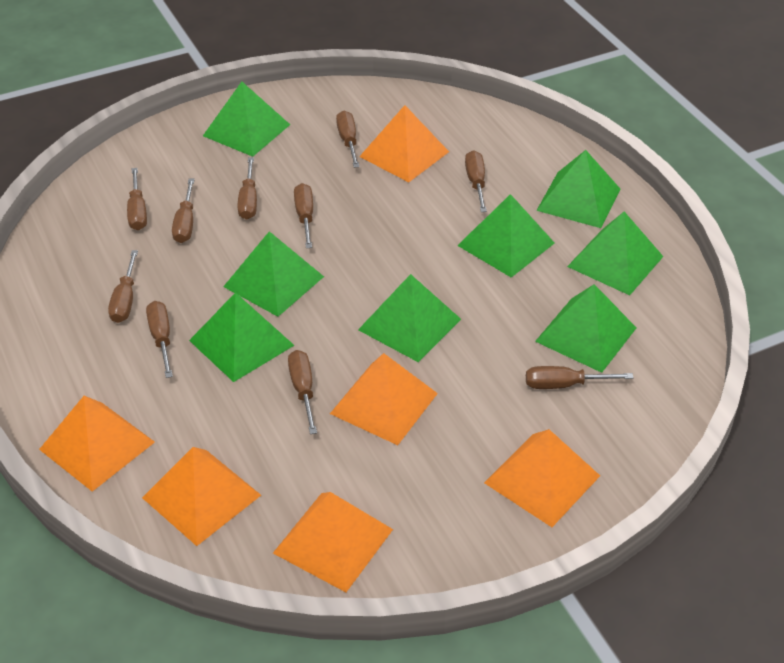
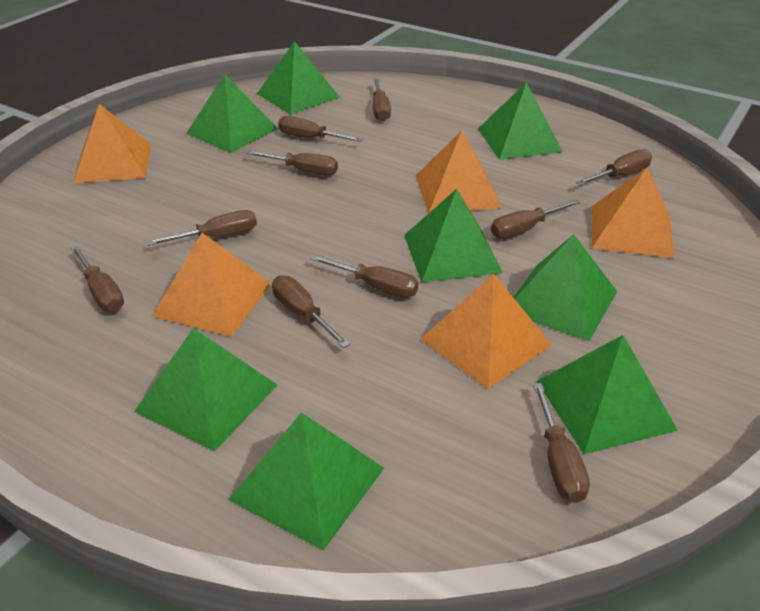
orange pyramid: 6 -> 5

